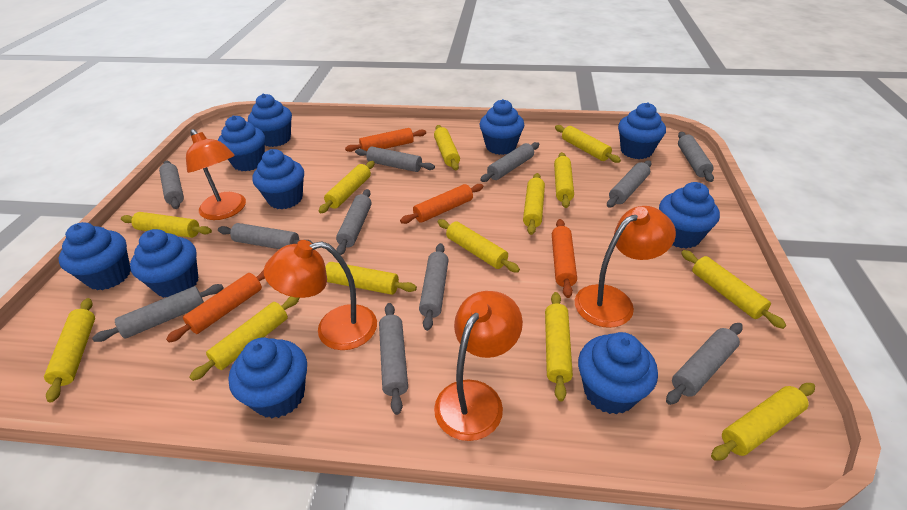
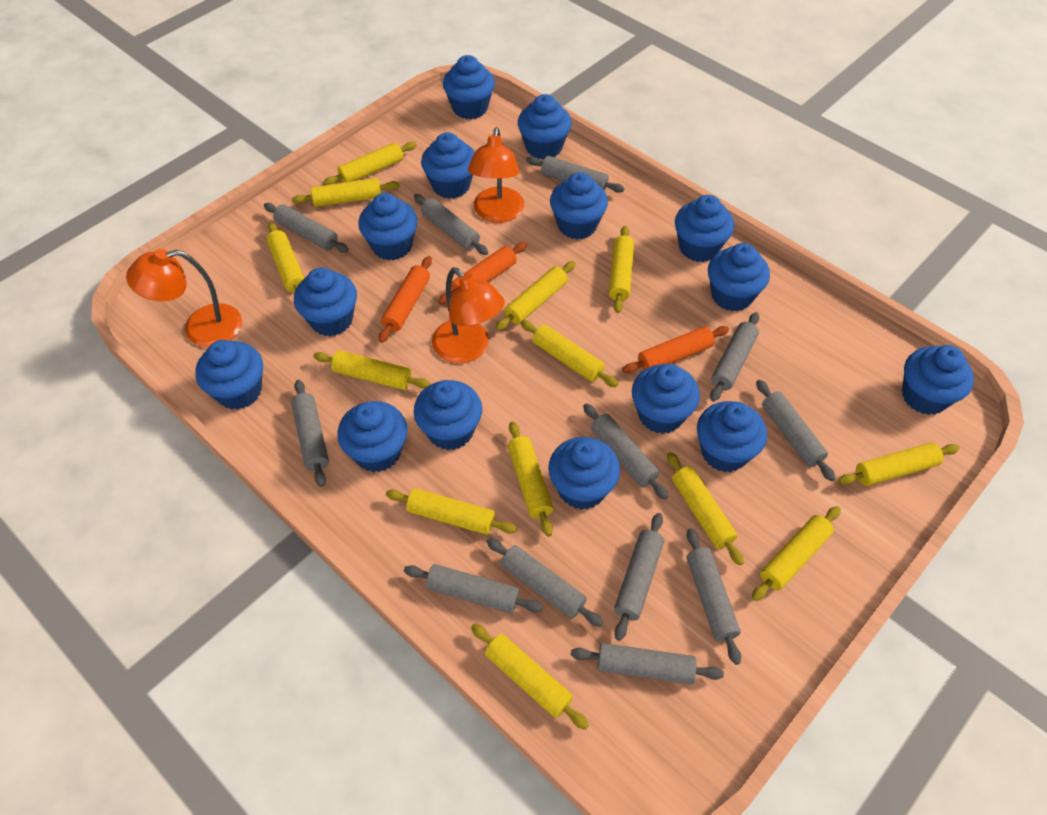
blue cupcake: 10 -> 15
grey rolling pin: 11 -> 12
orange lamp: 4 -> 3
orange rolling pin: 4 -> 3

